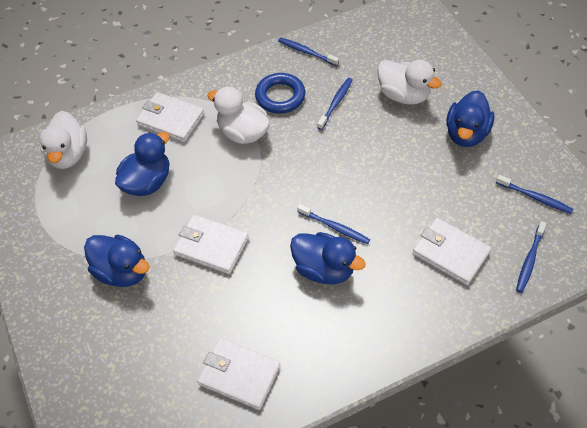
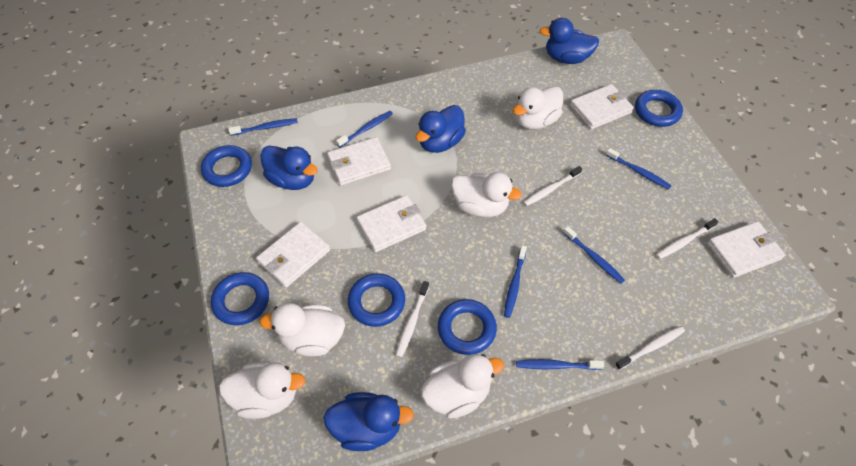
blue ring: 1 -> 5
blue toothbrush: 5 -> 6
white duck: 3 -> 5
white toothbrush: 0 -> 4
white wallet: 4 -> 5

